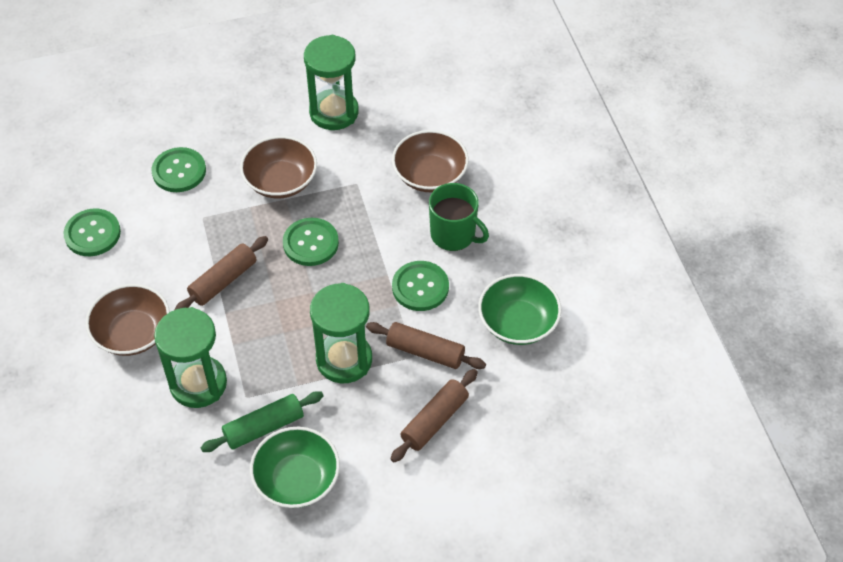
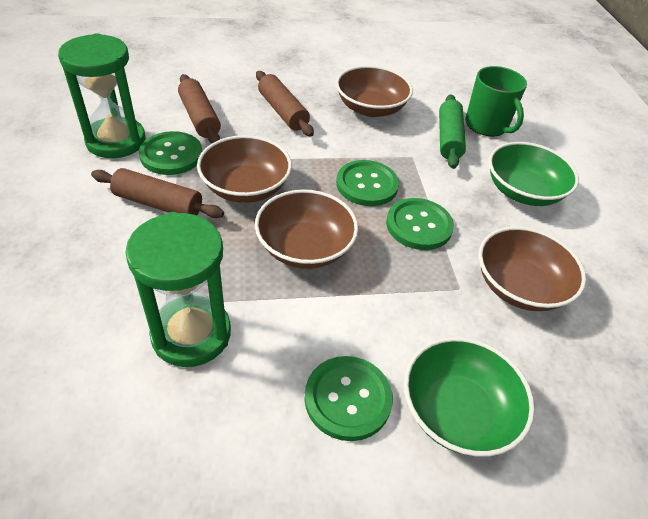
brown bowl: 3 -> 4
green hourglass: 3 -> 2

